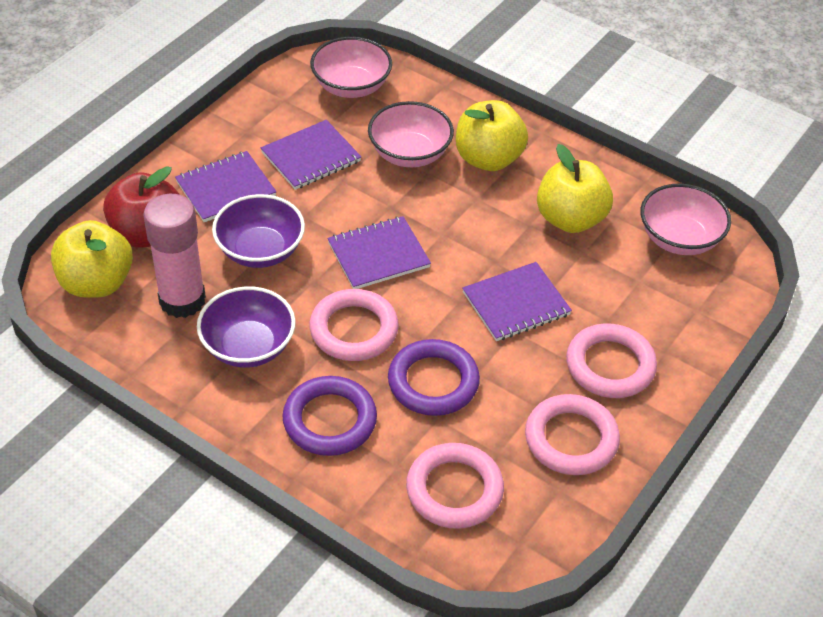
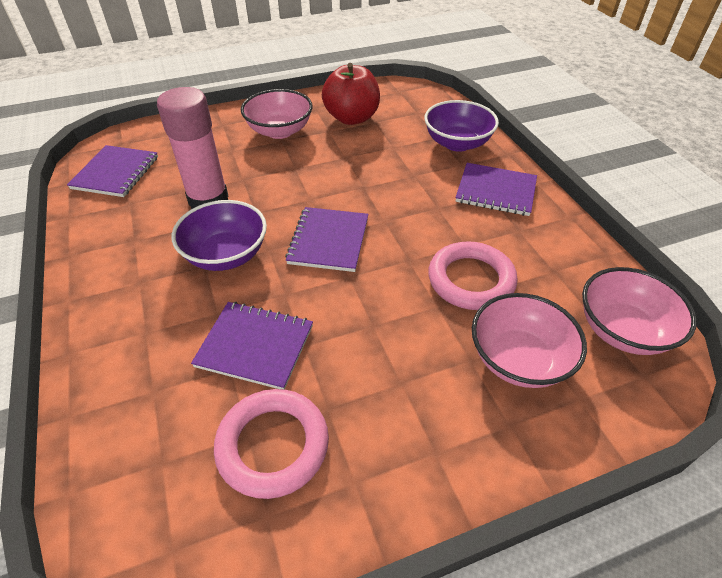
pink ring: 4 -> 2
purple ring: 2 -> 0
yellow apple: 3 -> 0

